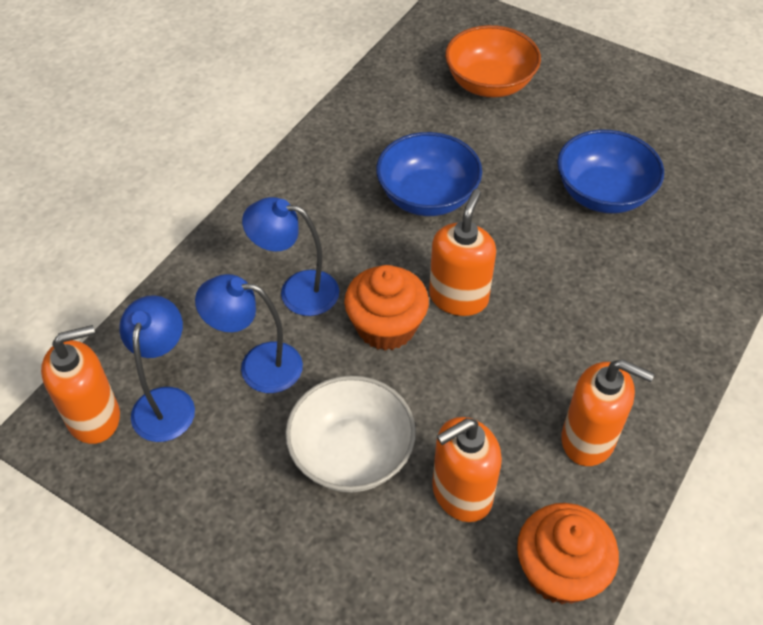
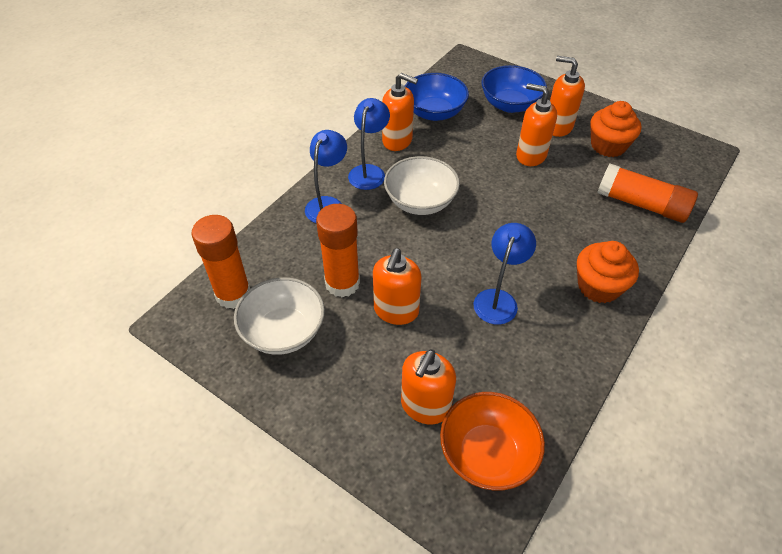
orange glue stick: 0 -> 3
orange soap dispenser: 4 -> 5
white bowl: 1 -> 2

